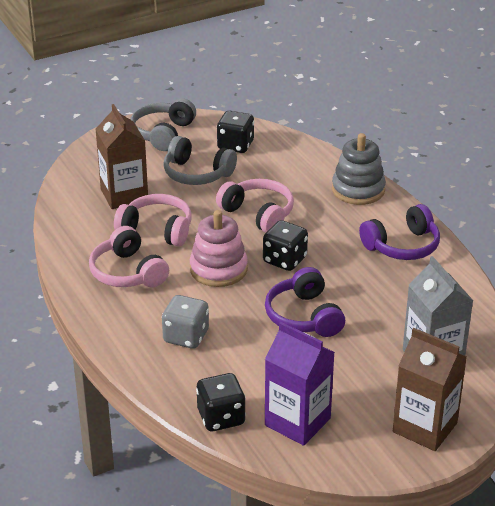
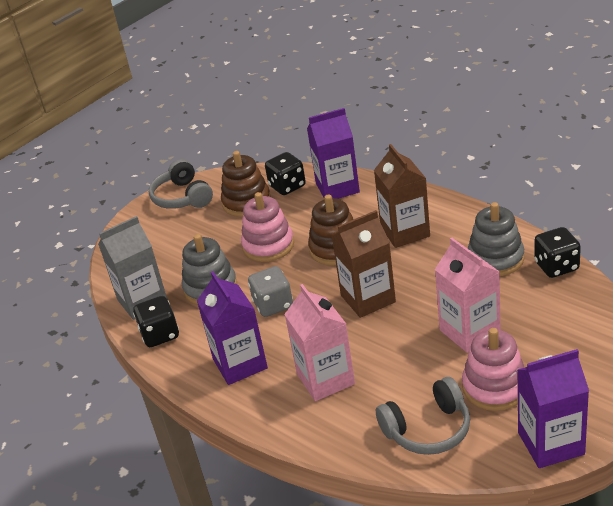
brown stacking toy: 0 -> 2
grey stacking toy: 1 -> 2
pink carton: 0 -> 2
pink headphones: 3 -> 0
pink stacking toy: 1 -> 2
purple carton: 1 -> 3
purple headphones: 2 -> 0

